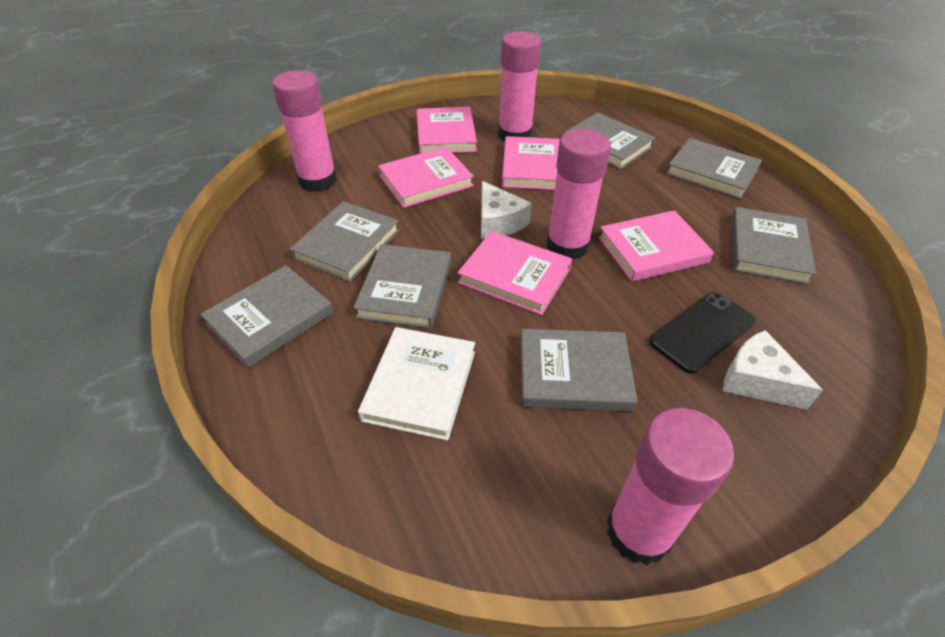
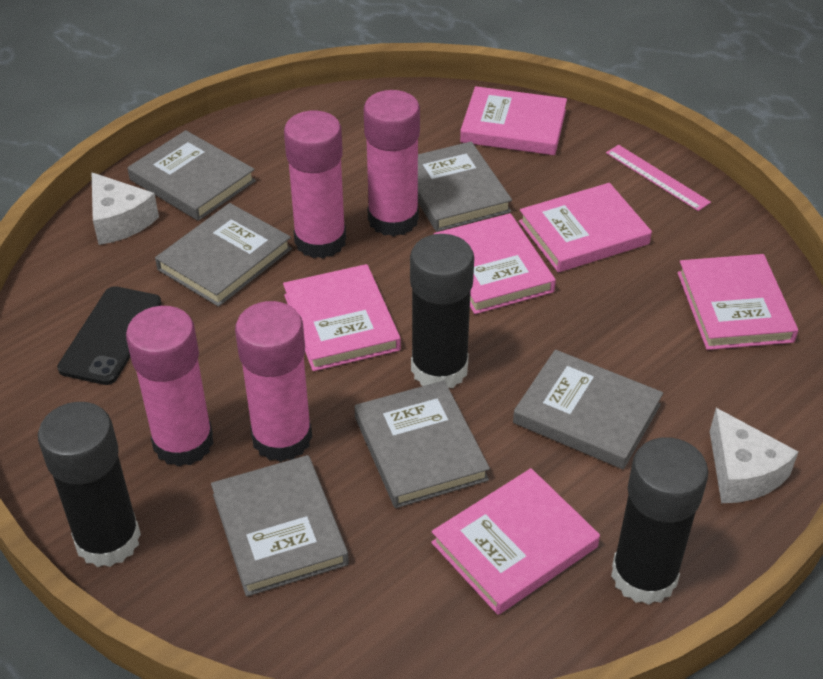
black glue stick: 0 -> 3
grey book: 7 -> 6
pink book: 5 -> 6
pink ruler: 0 -> 1
white book: 1 -> 0

